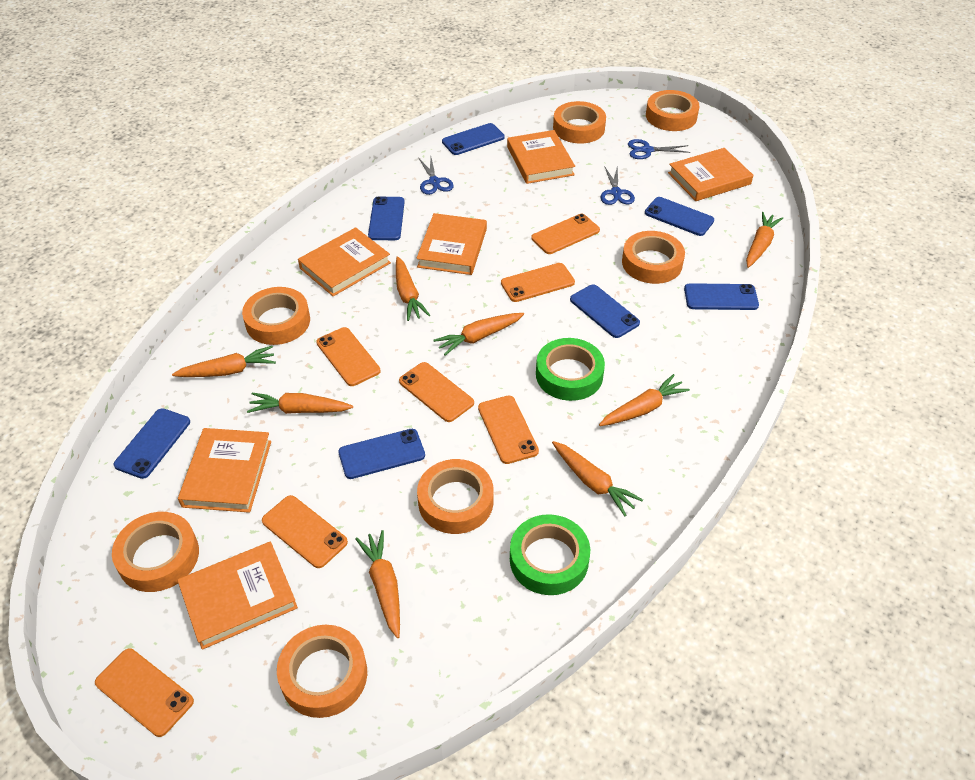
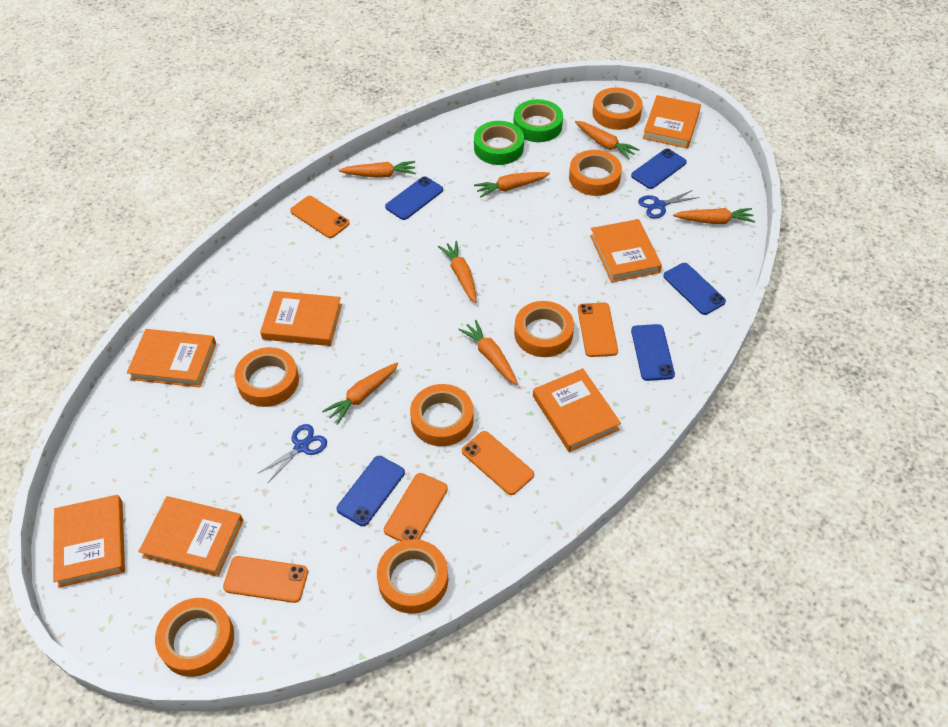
blue phone: 7 -> 5
blue scissors: 3 -> 2
orange book: 6 -> 7
orange carrot: 8 -> 7
orange phone: 7 -> 5

